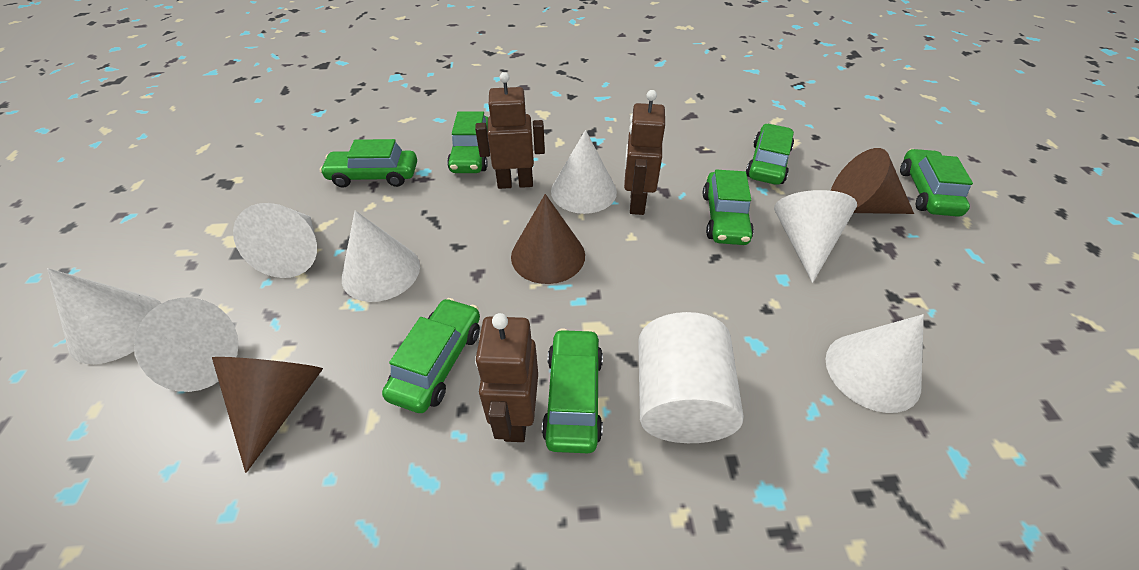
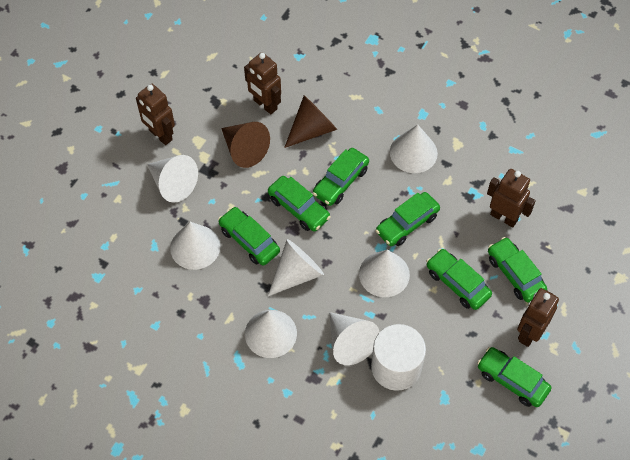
brown cone: 3 -> 2
brown robot: 3 -> 4

